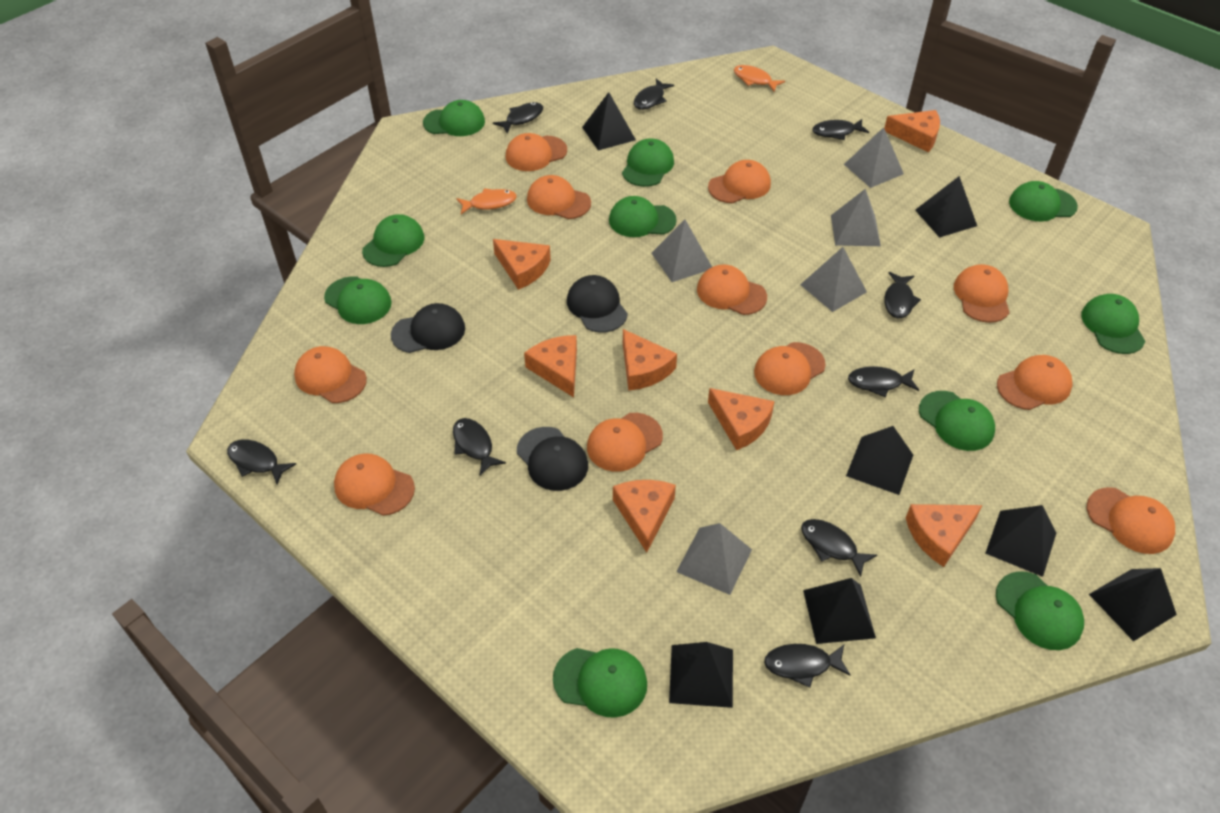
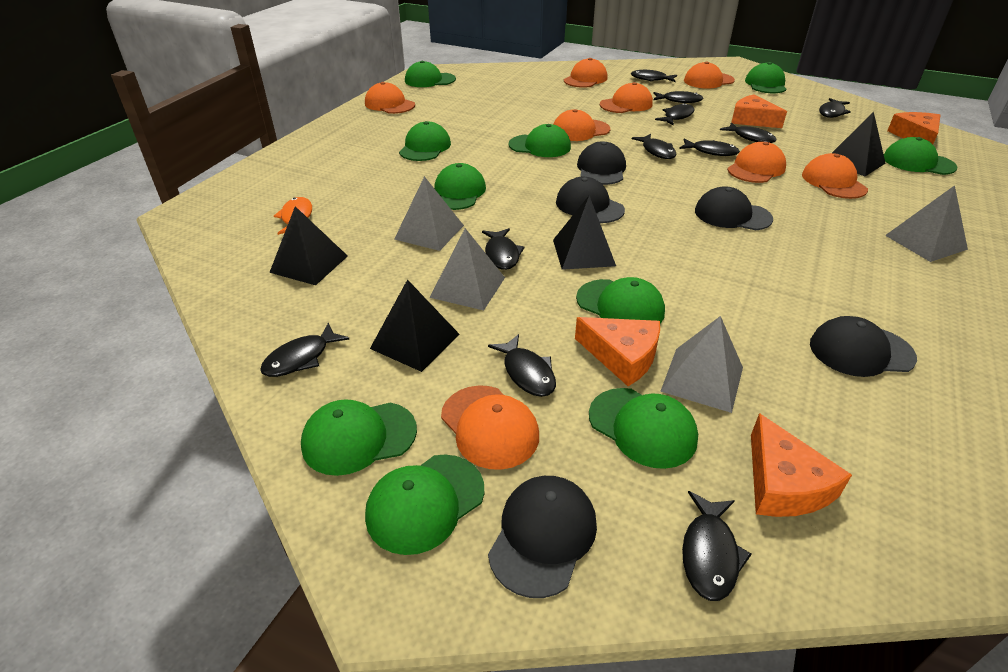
black cap: 3 -> 5
black fish: 9 -> 11
black pyramid: 7 -> 4
grey pyramid: 5 -> 4
orange cap: 11 -> 8
orange cheese: 7 -> 4
orange fish: 2 -> 1

